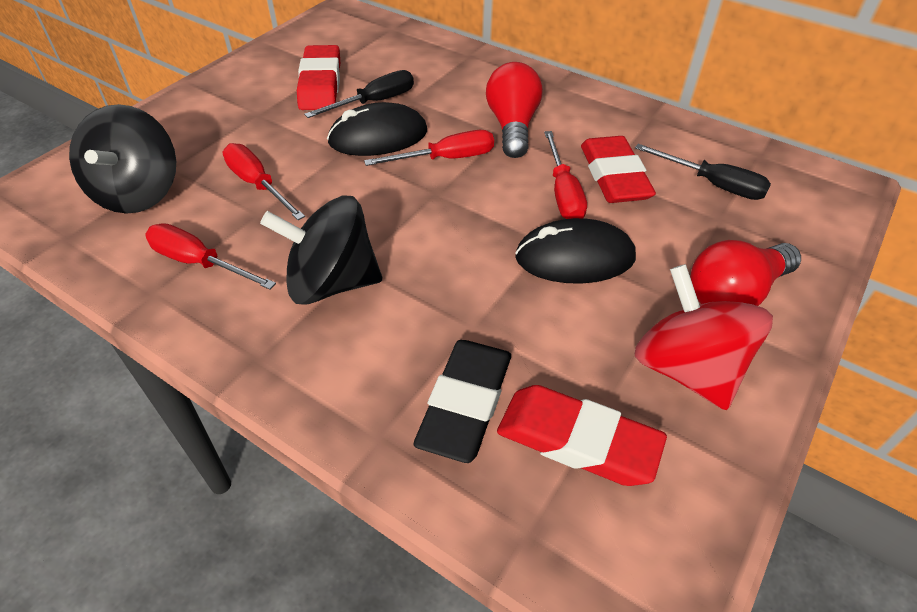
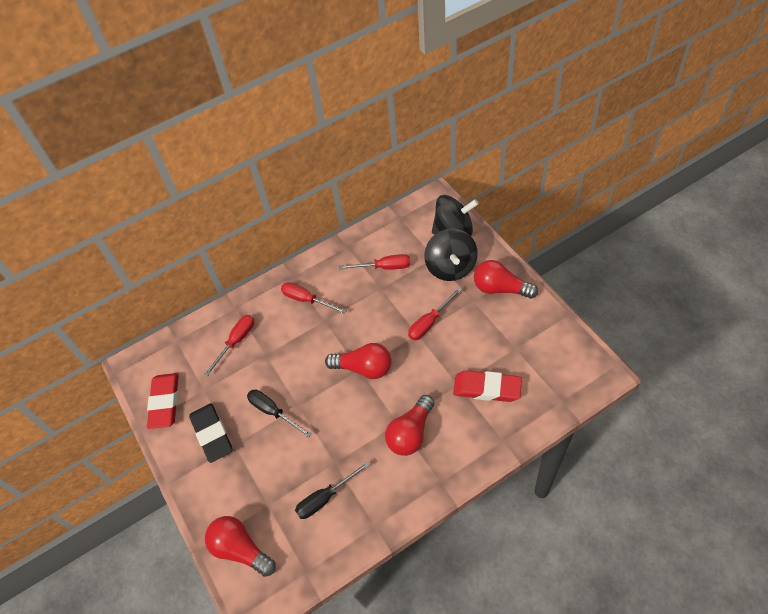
black mouse: 2 -> 0
red eraser: 3 -> 2
red light bulb: 2 -> 4
red spinning top: 1 -> 0

